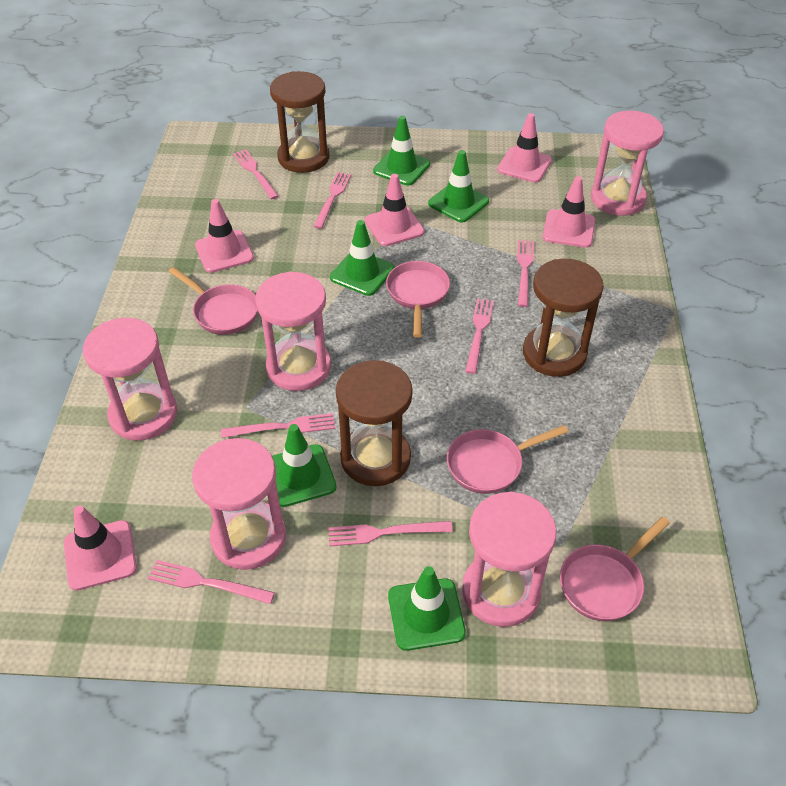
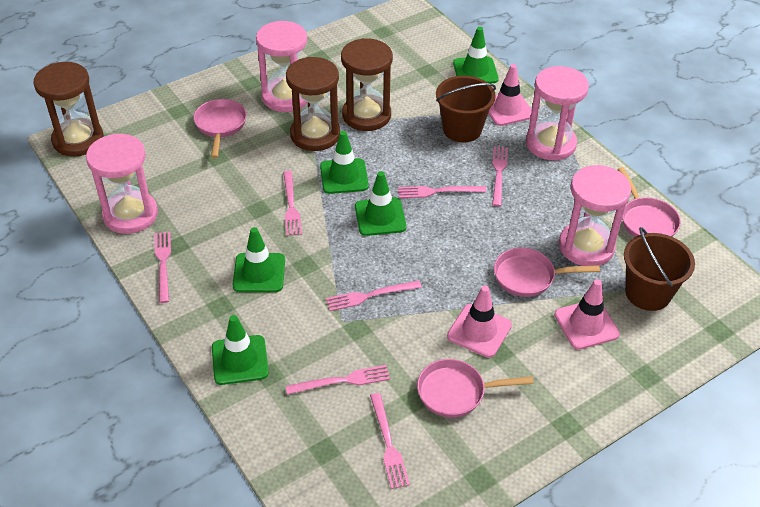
brown bucket: 0 -> 2
pink hourglass: 5 -> 4
pink traffic cone: 5 -> 3

